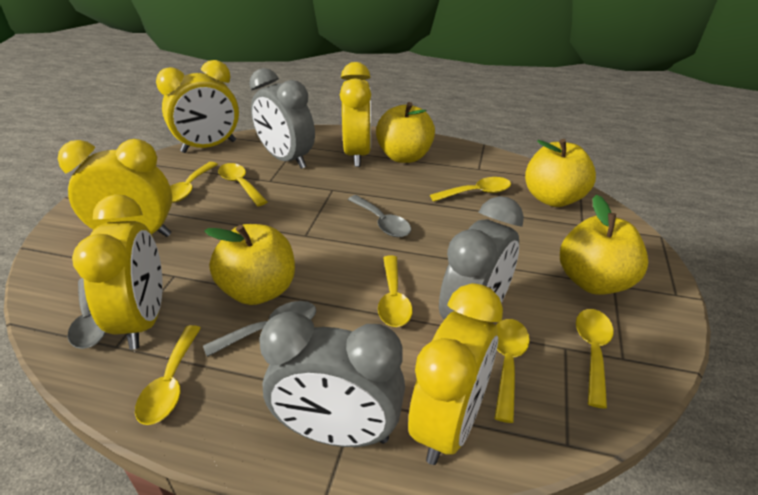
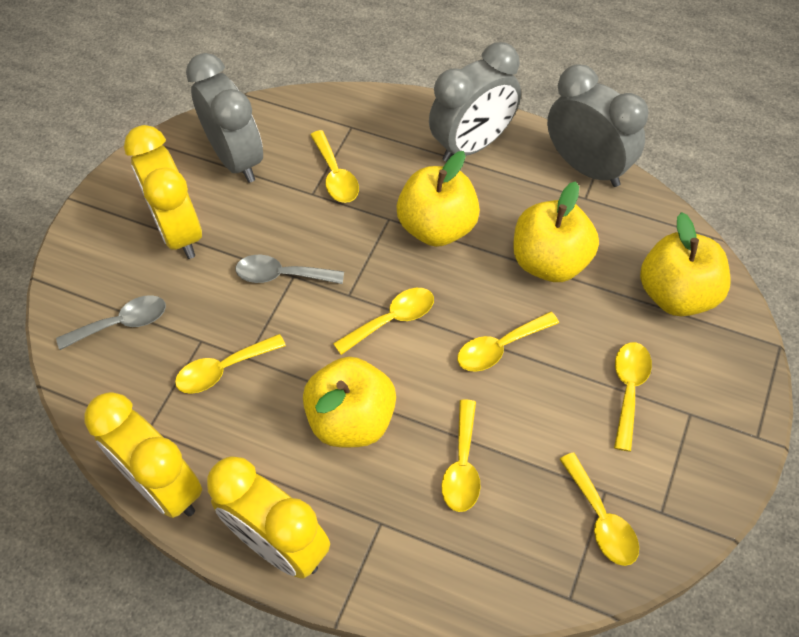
grey spoon: 3 -> 2
yellow clock: 5 -> 3

